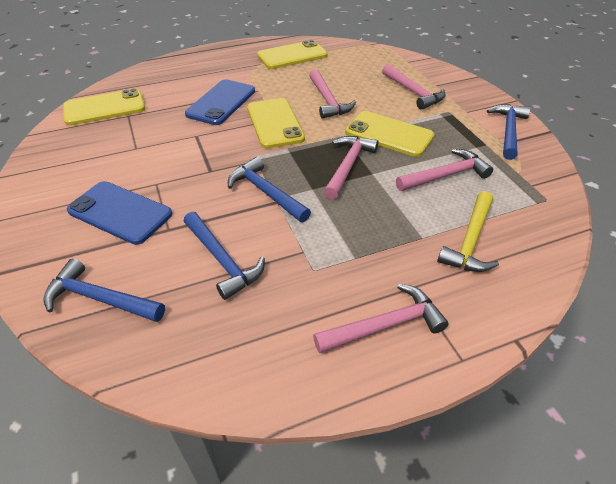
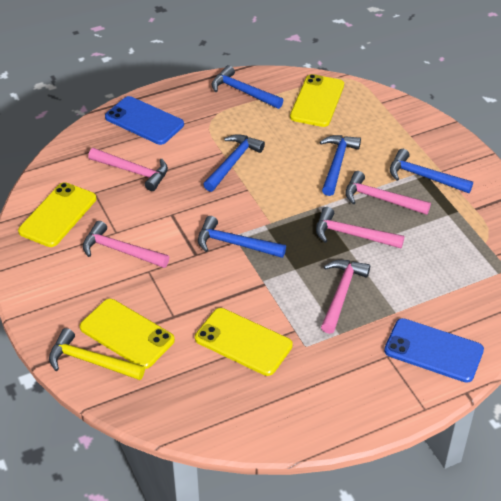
blue hammer: 4 -> 5

